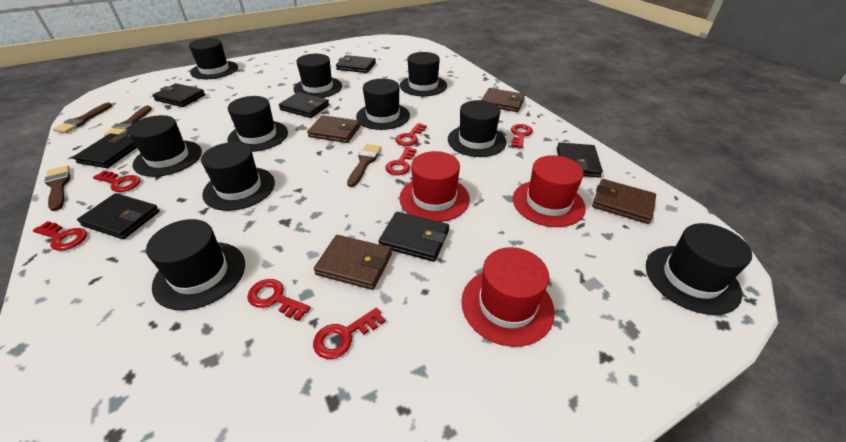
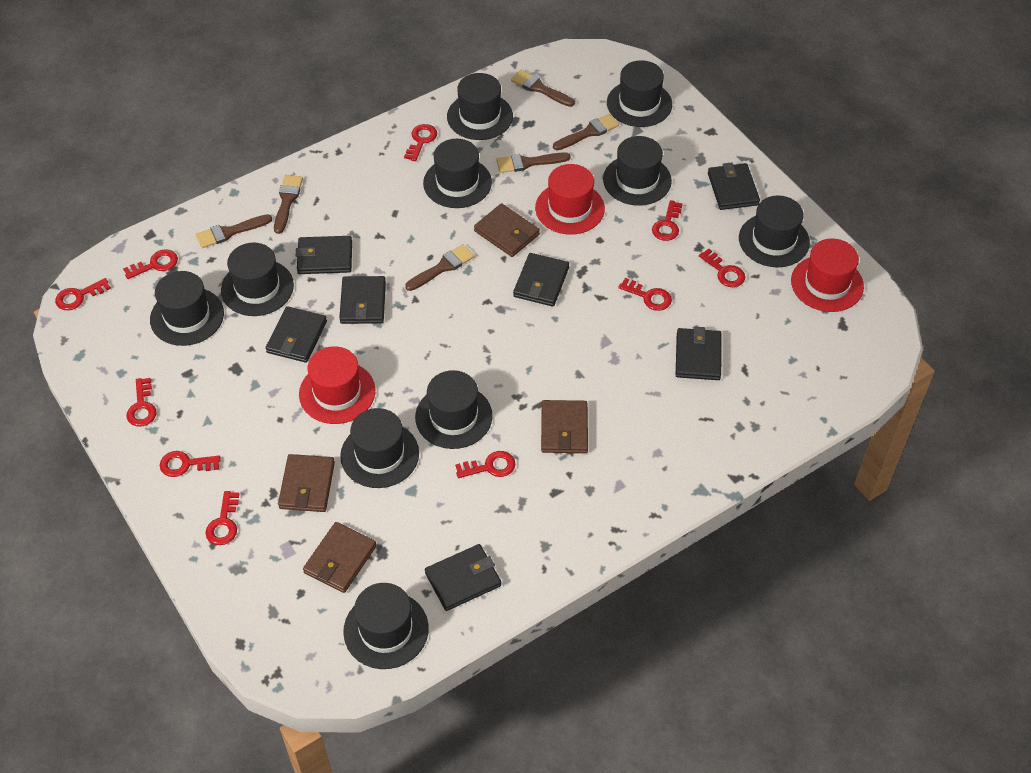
brown brush: 4 -> 6
red key: 7 -> 10

